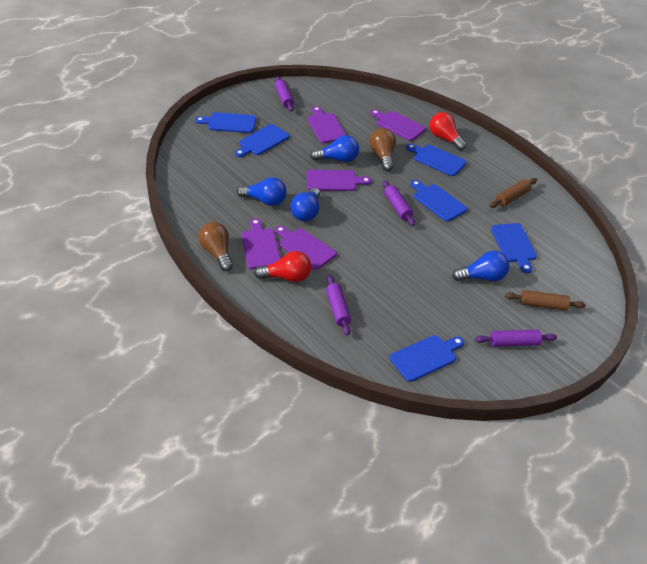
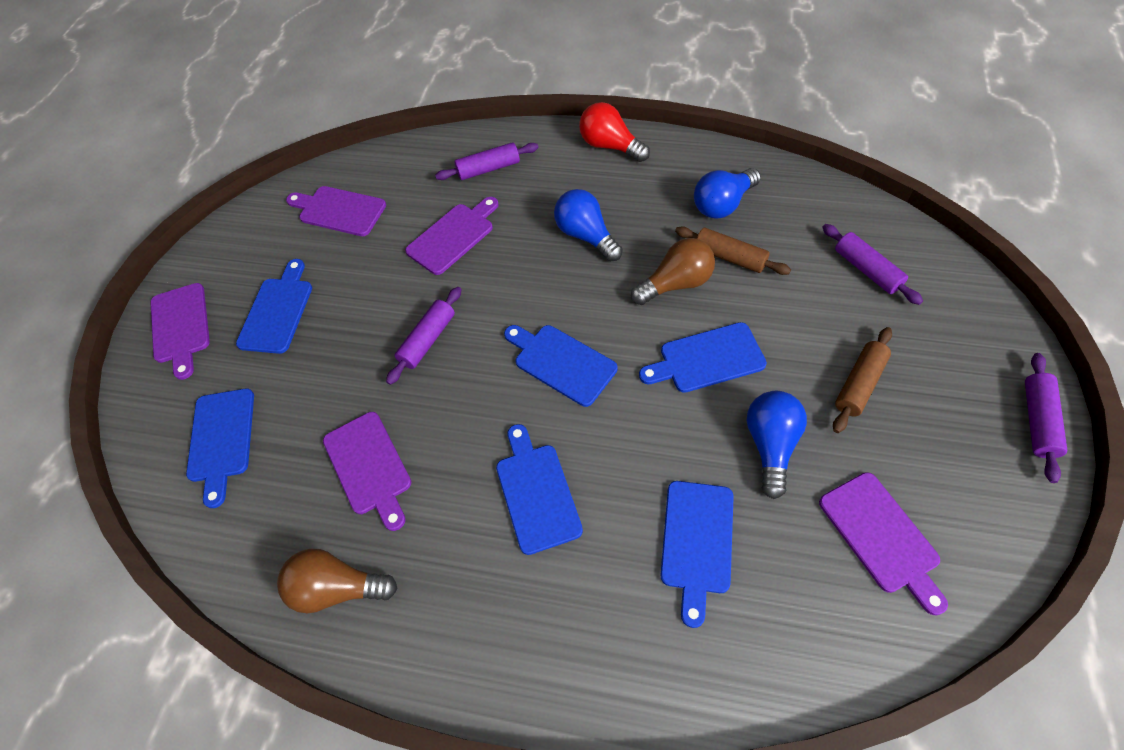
blue light bulb: 4 -> 3
red light bulb: 2 -> 1

